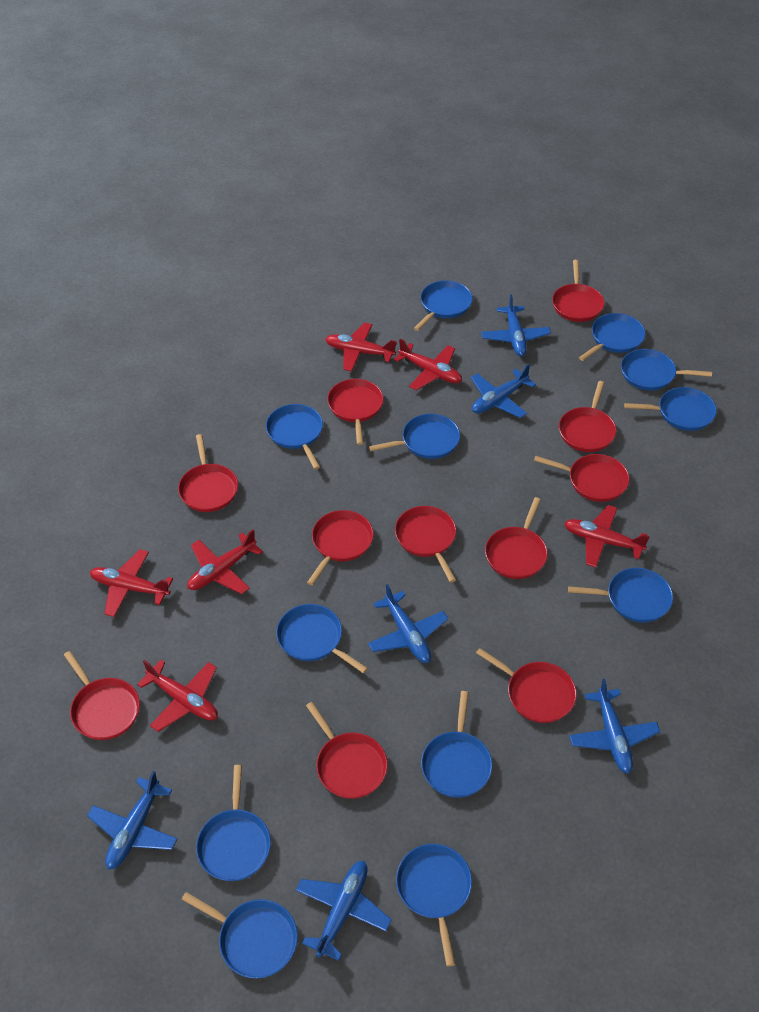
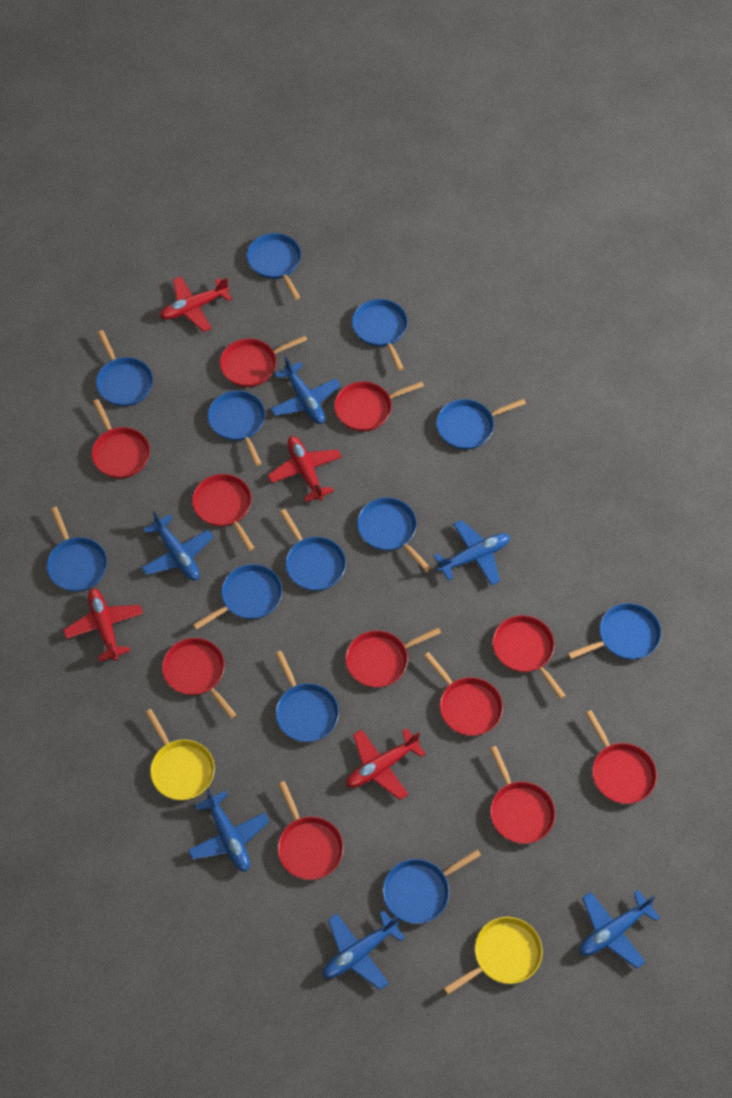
red plane: 6 -> 4
yellow pan: 0 -> 2

